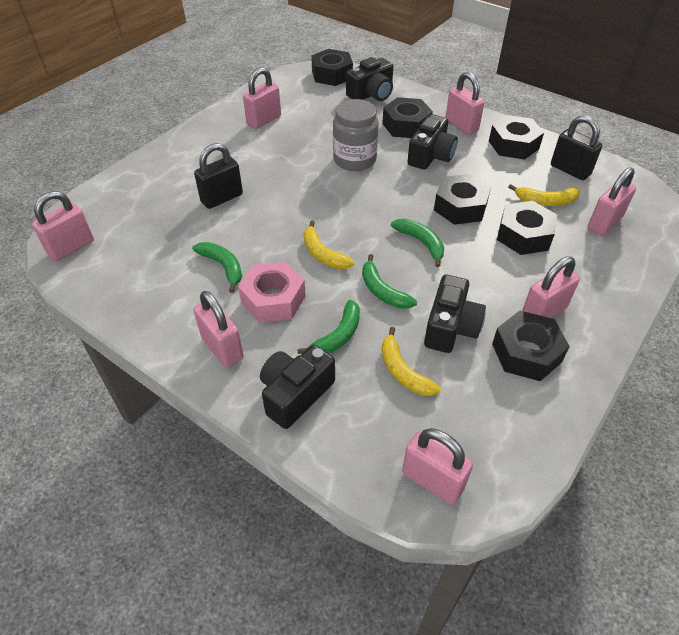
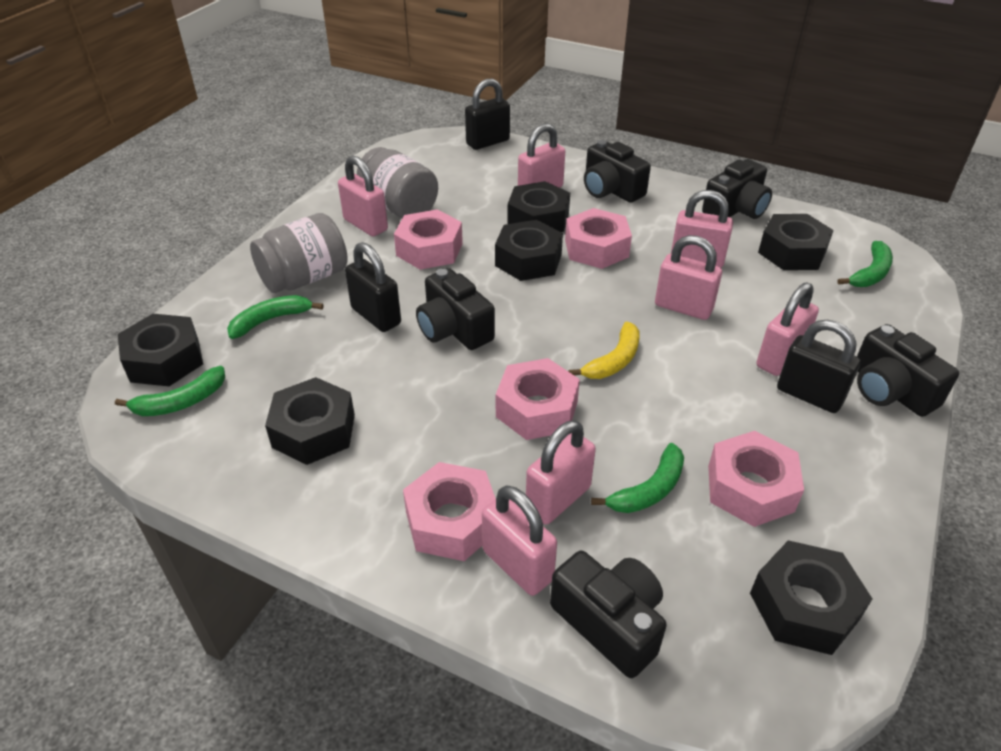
black camera: 4 -> 5
black padlock: 2 -> 3
grey jar: 1 -> 2
pink nut: 1 -> 5
yellow banana: 3 -> 1

